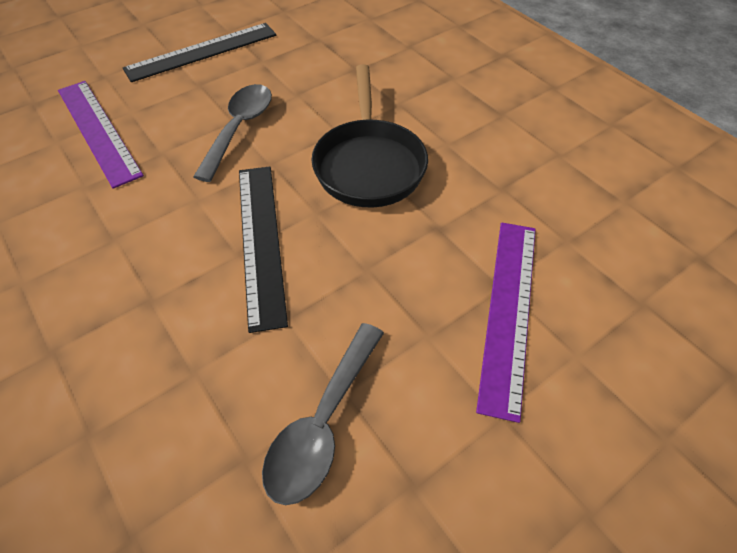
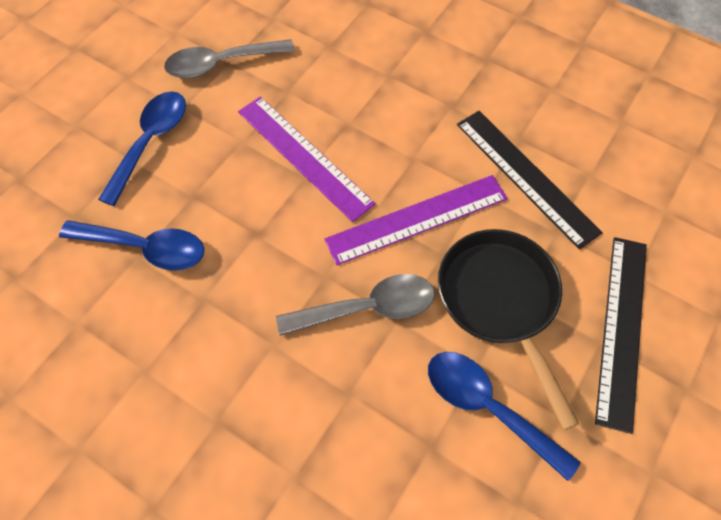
blue spoon: 0 -> 3

